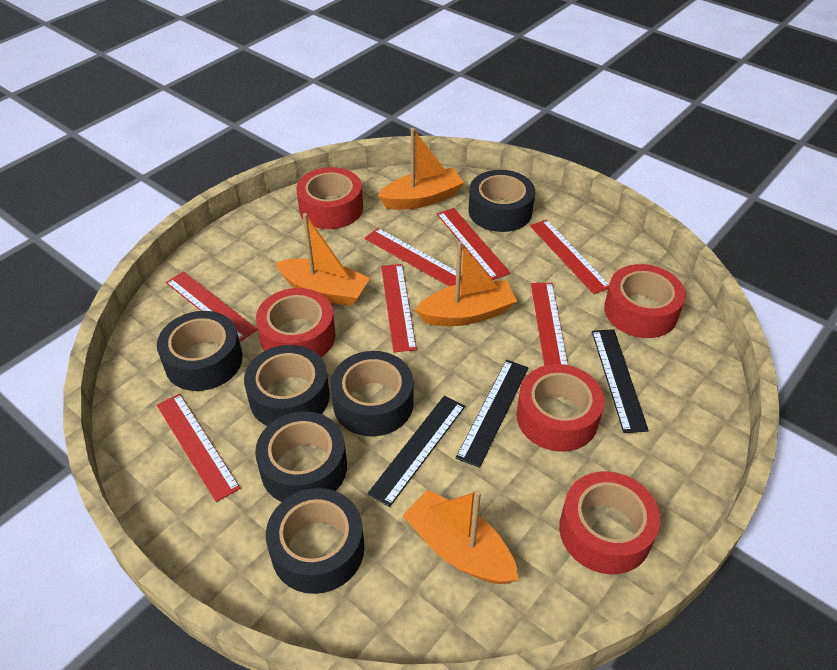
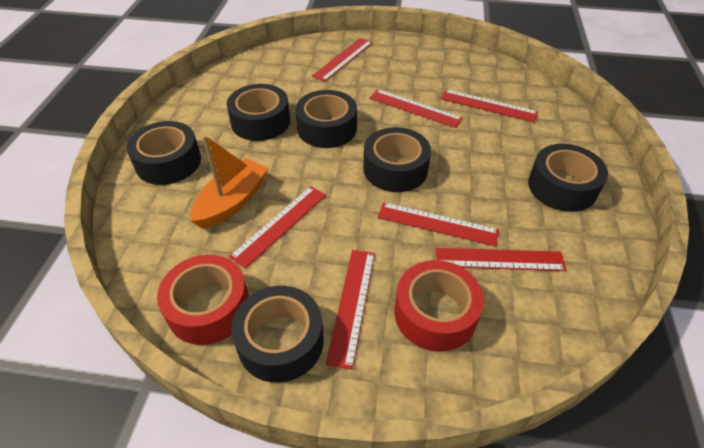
black ruler: 3 -> 0
orange boat: 4 -> 1
red tape: 5 -> 2

